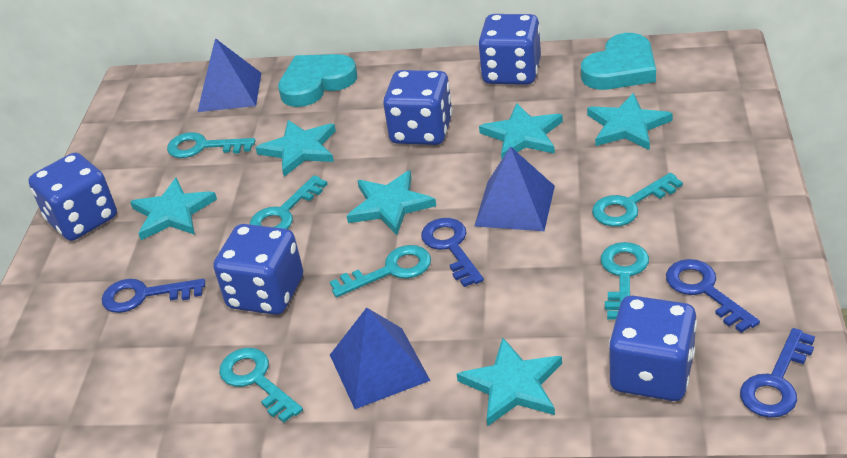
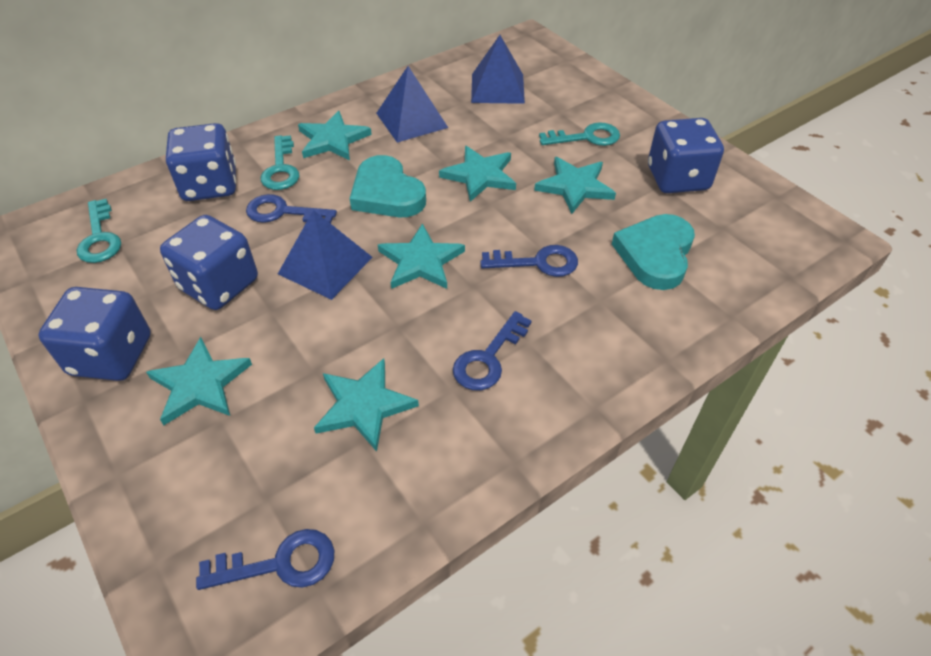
blue dice: 5 -> 4
turquoise key: 6 -> 3

